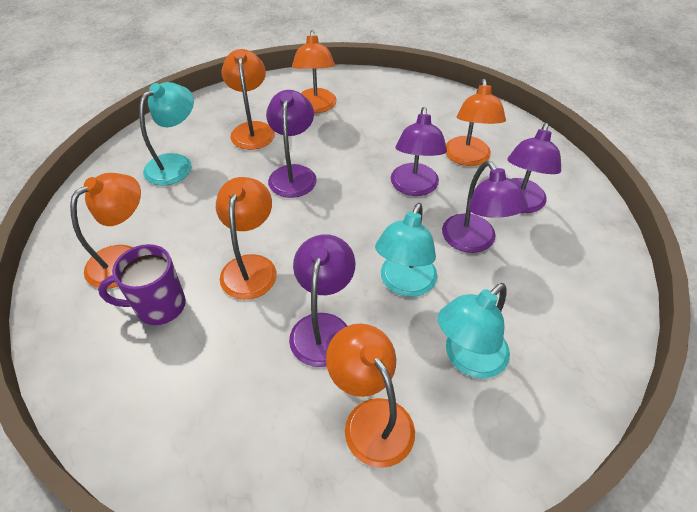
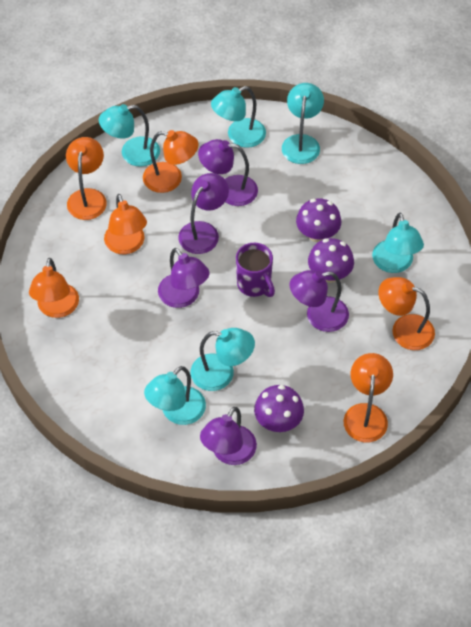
purple mushroom: 0 -> 3
turquoise lamp: 3 -> 6

